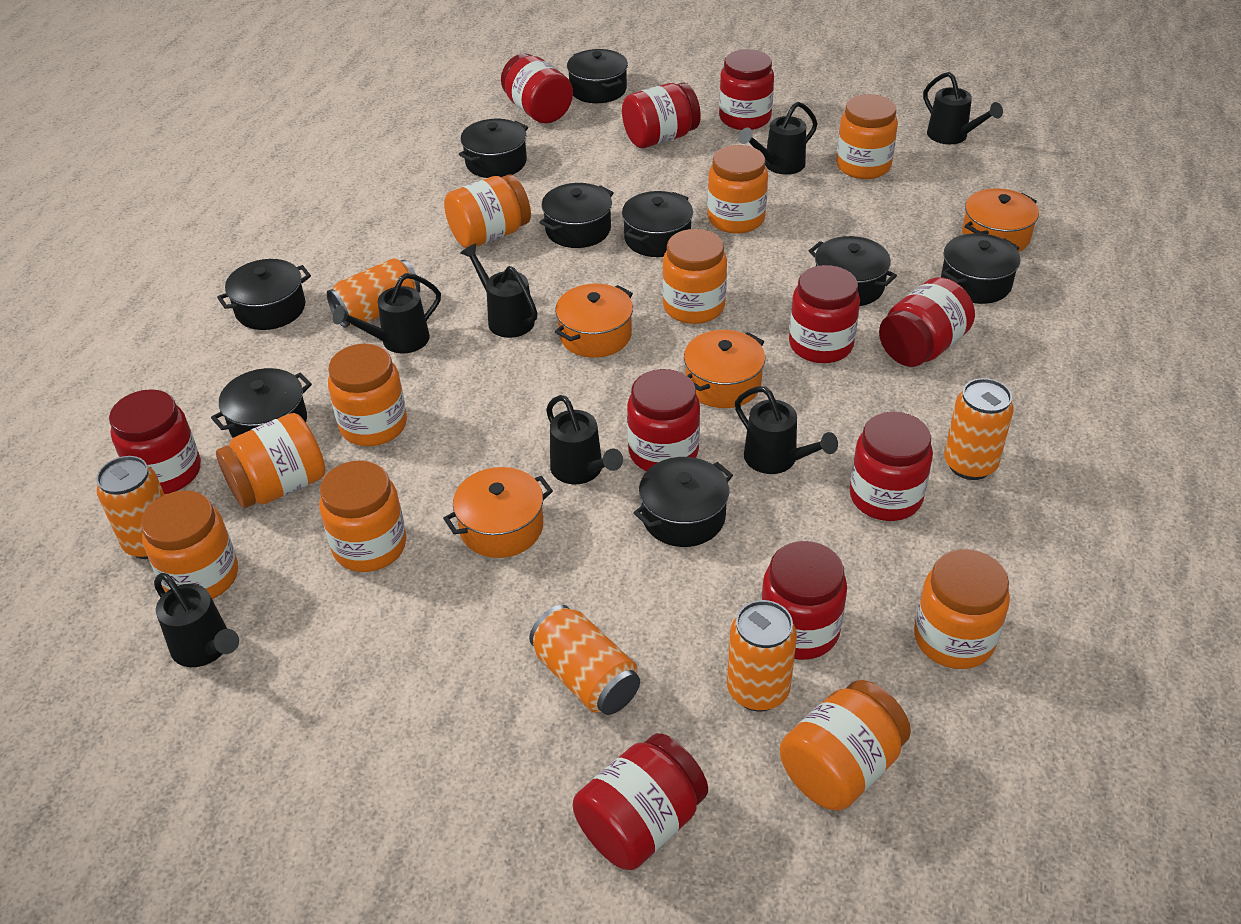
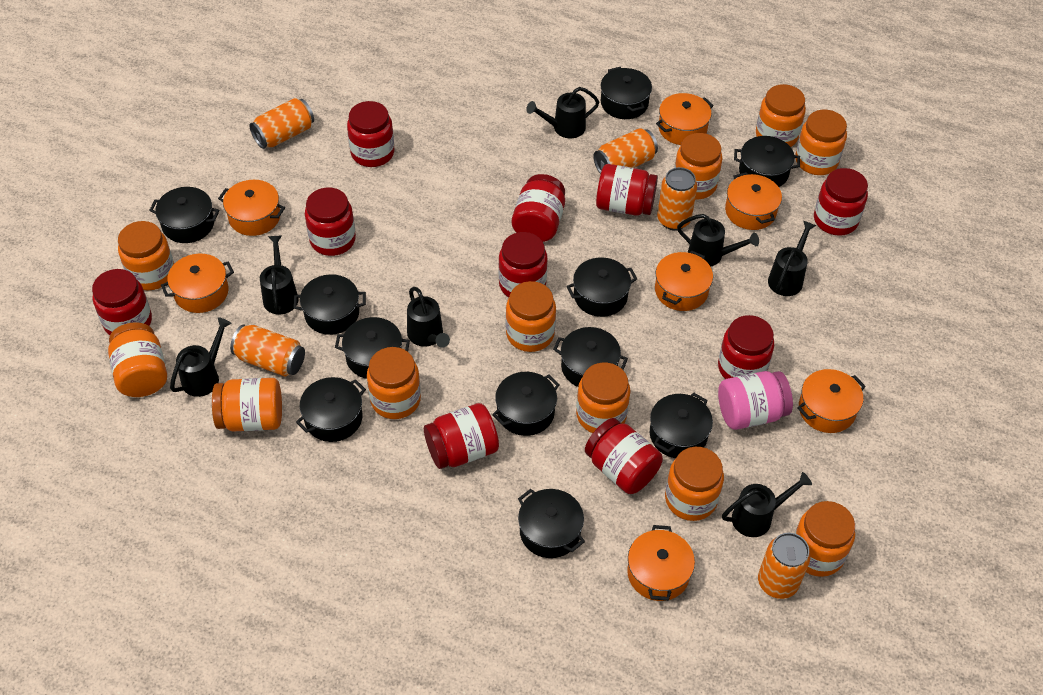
black pot: 9 -> 11
orange jar: 10 -> 11
orange pot: 4 -> 7
pink jar: 0 -> 1

